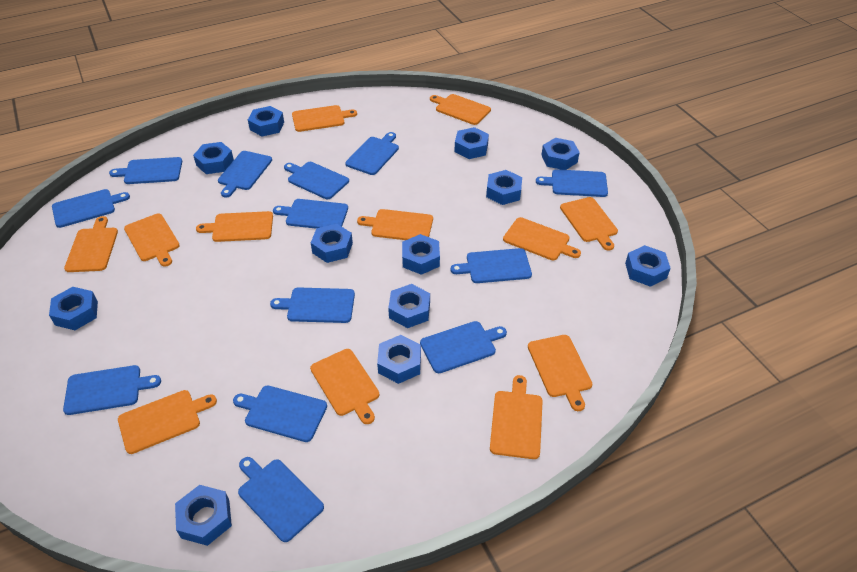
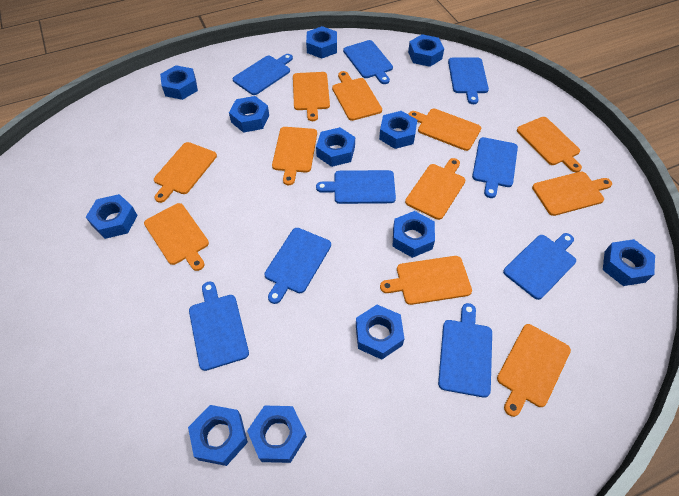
blue cutting board: 13 -> 9
orange cutting board: 12 -> 11

